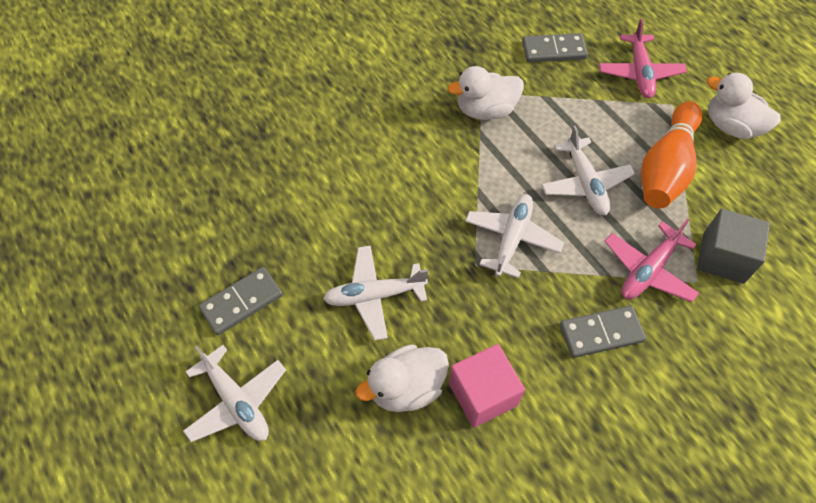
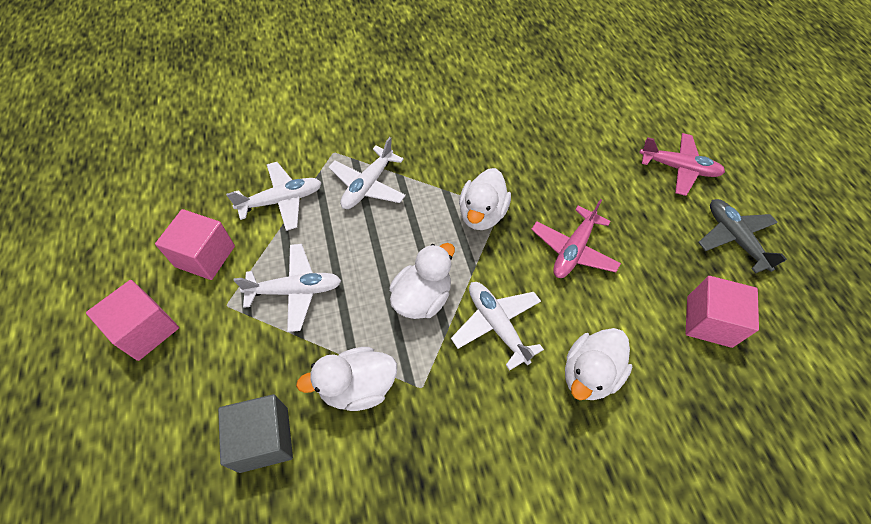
grey domino: 3 -> 0
grey plane: 0 -> 1
orange bowling pin: 1 -> 0
pink cube: 1 -> 3
white duck: 3 -> 4

